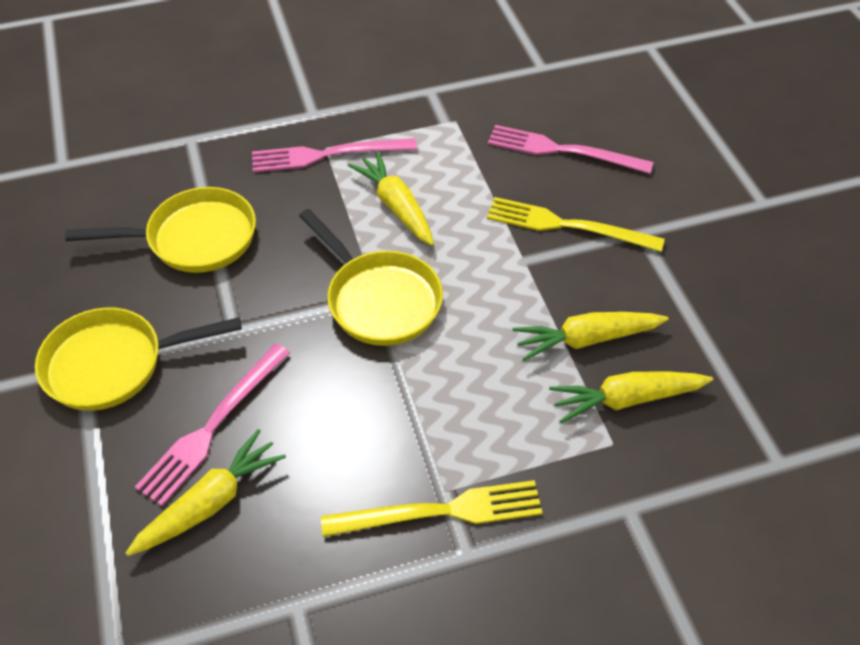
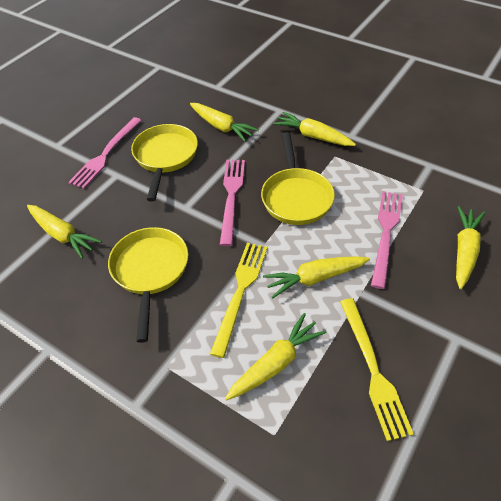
yellow carrot: 4 -> 6

